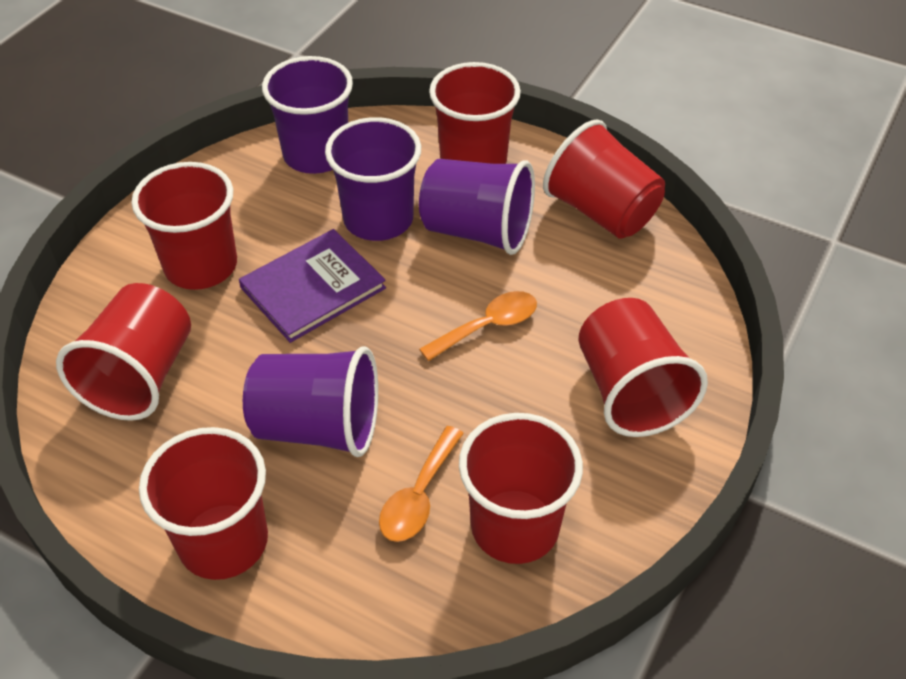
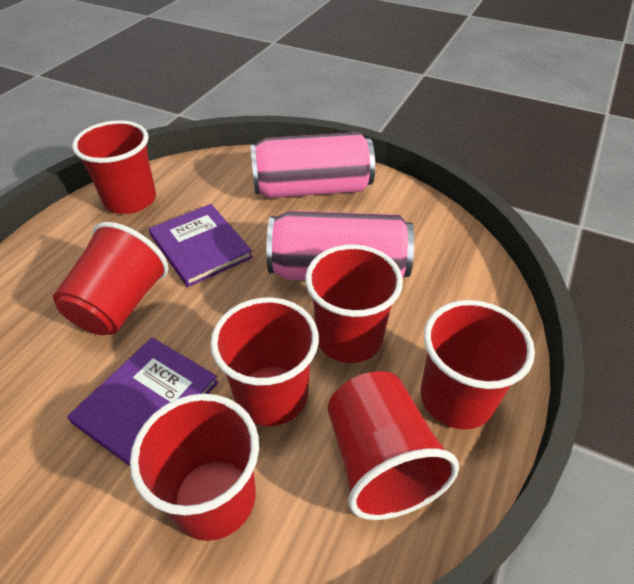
orange spoon: 2 -> 0
pink can: 0 -> 2
purple book: 1 -> 2
purple cup: 4 -> 0

